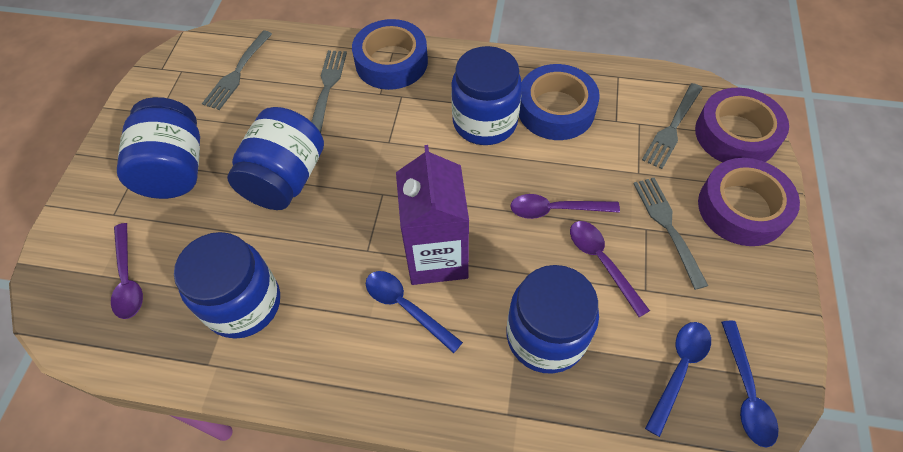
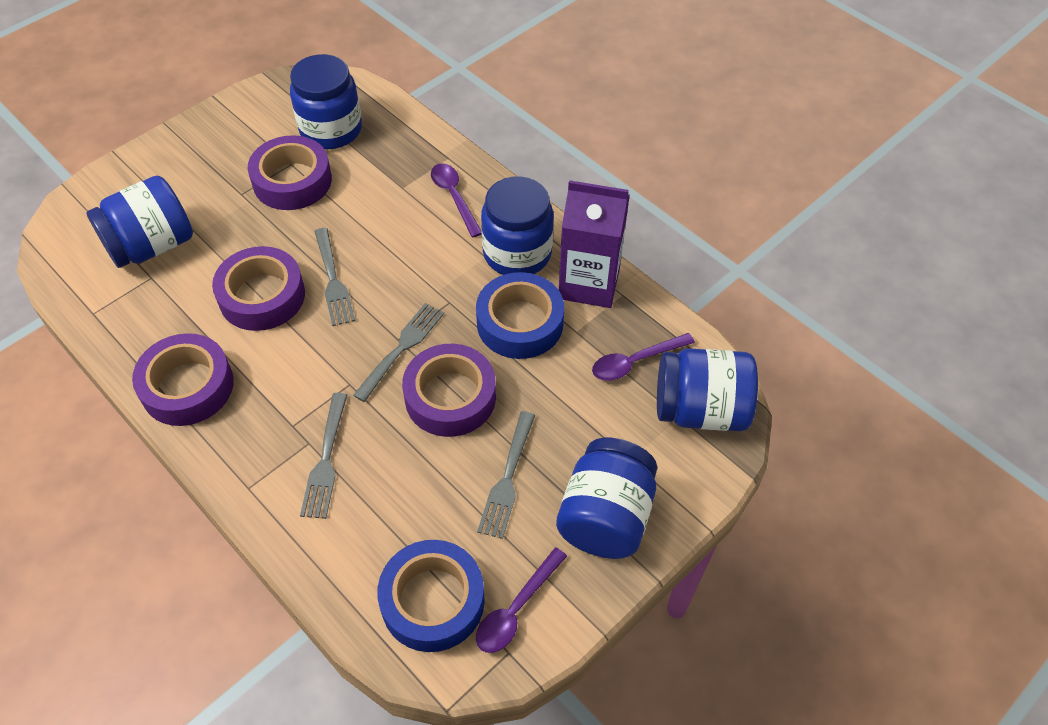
blue spoon: 3 -> 0
purple tape: 2 -> 4

